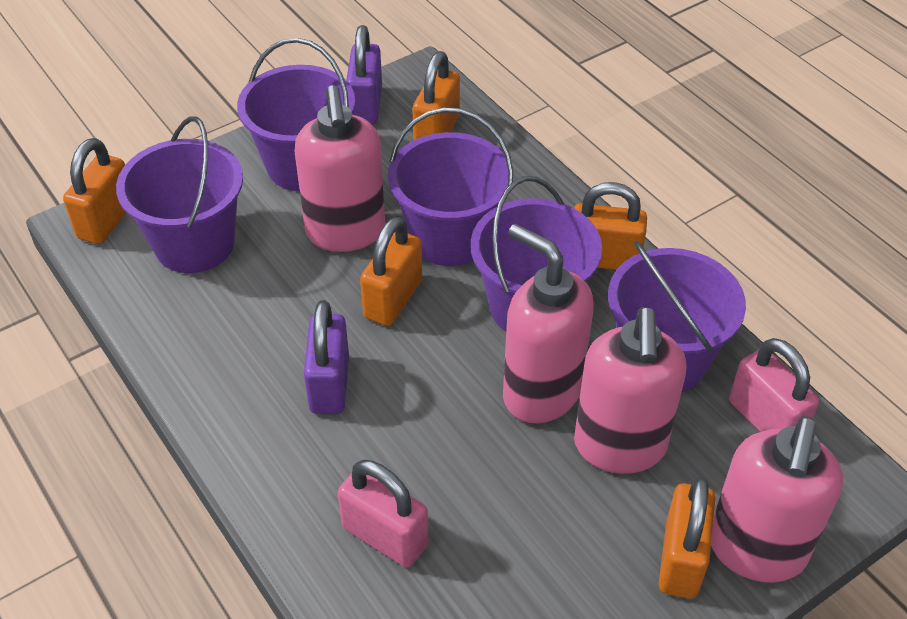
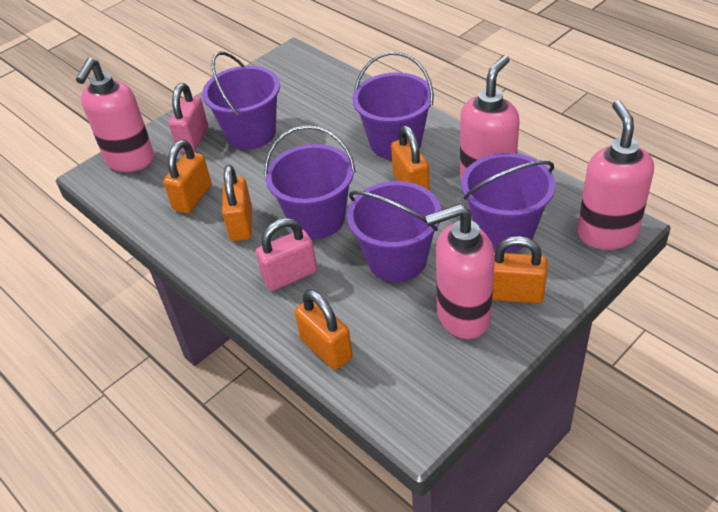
purple padlock: 2 -> 0

